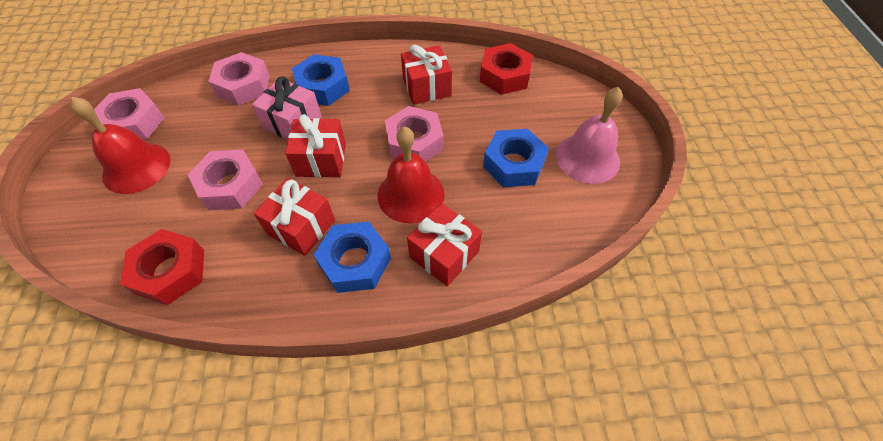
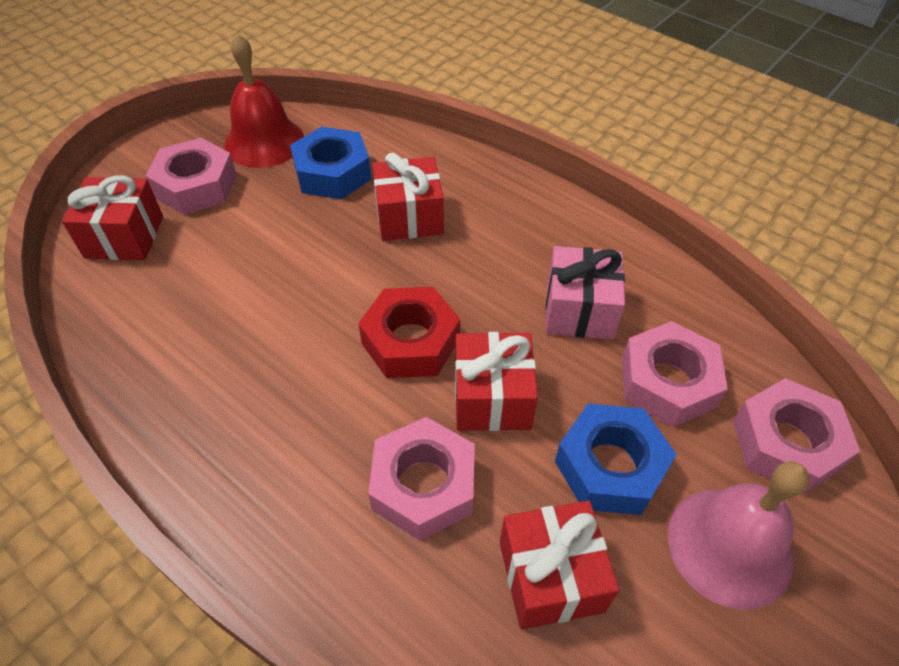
blue nut: 3 -> 2
red bell: 2 -> 1
red nut: 2 -> 1

